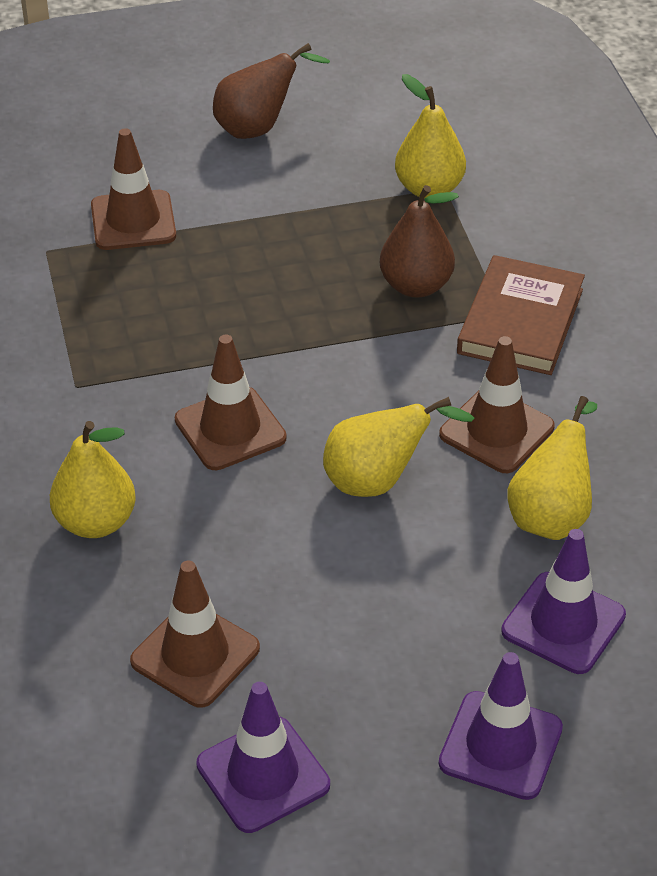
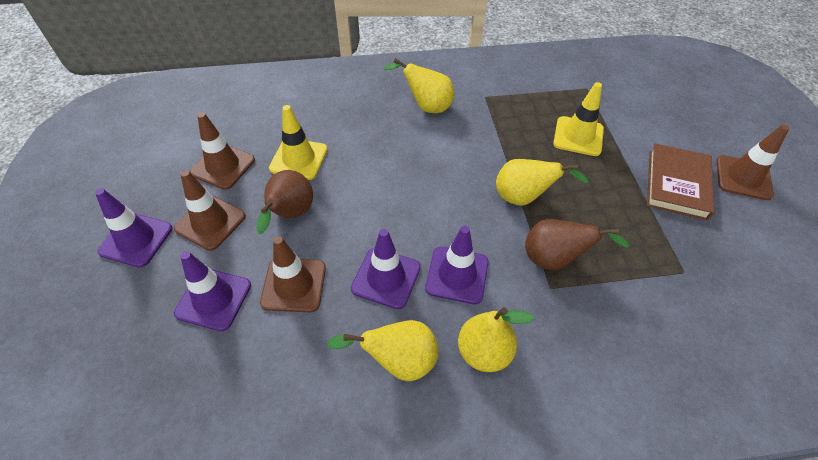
purple traffic cone: 3 -> 4
yellow traffic cone: 0 -> 2

